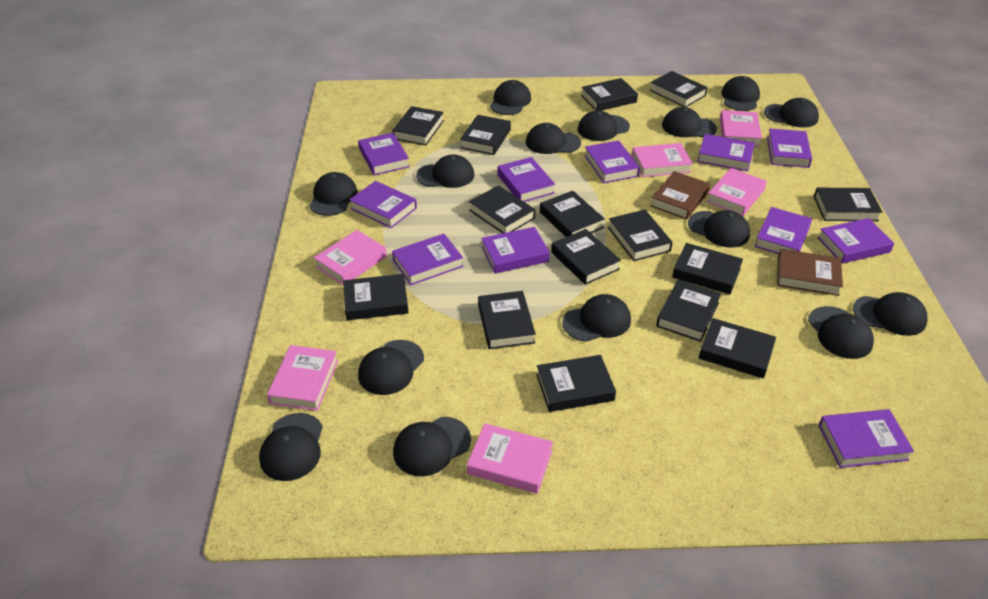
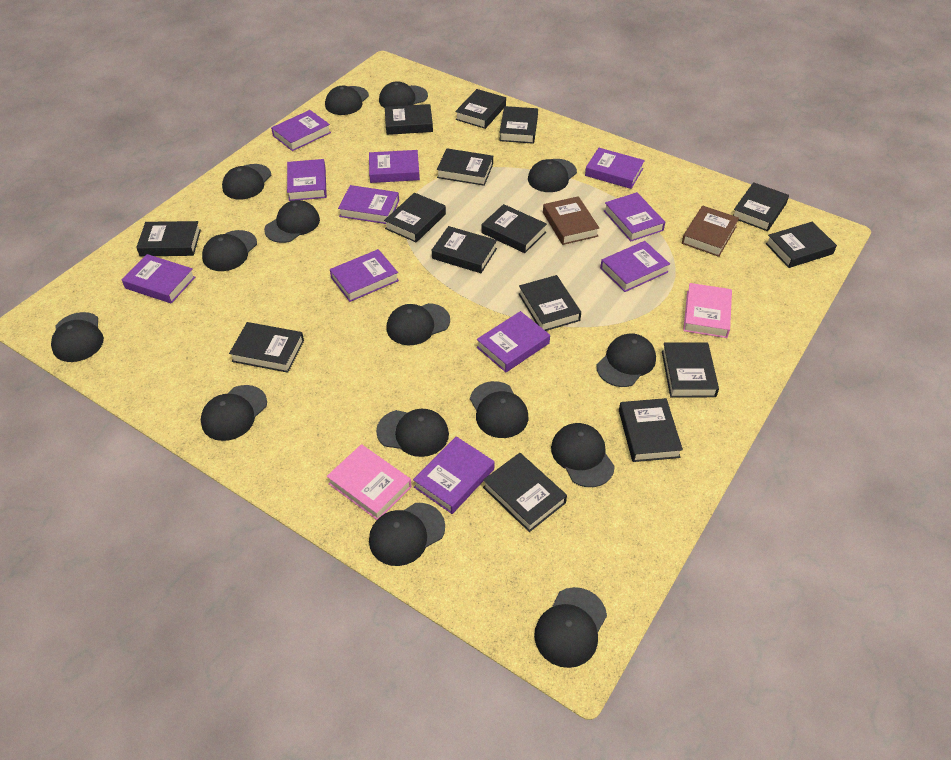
pink book: 6 -> 2

